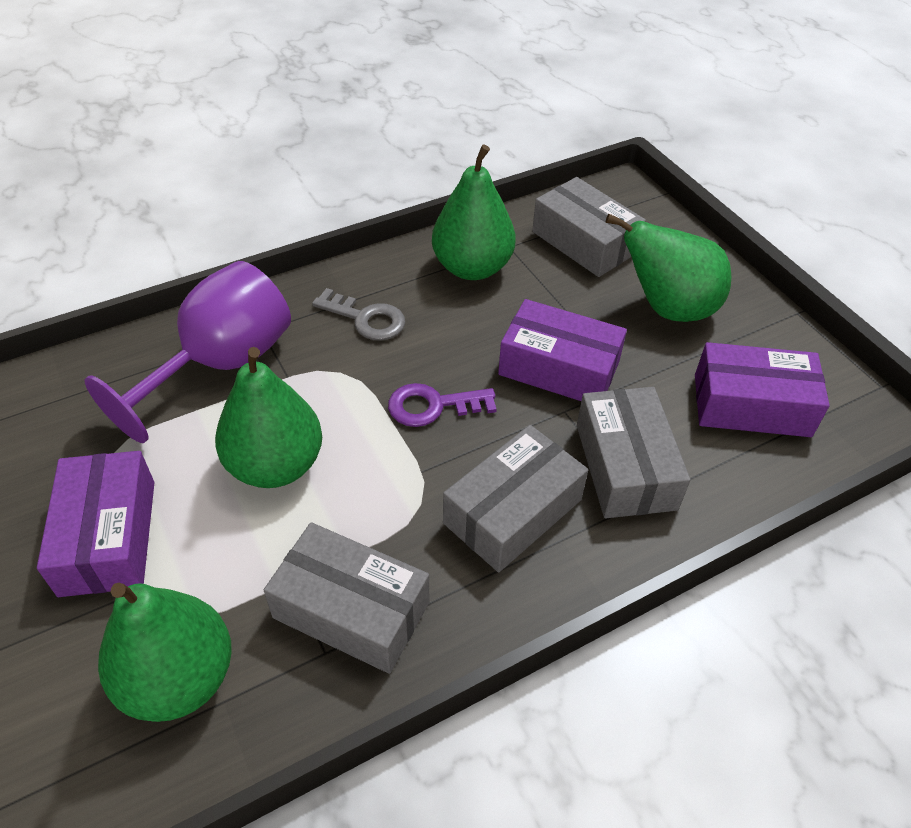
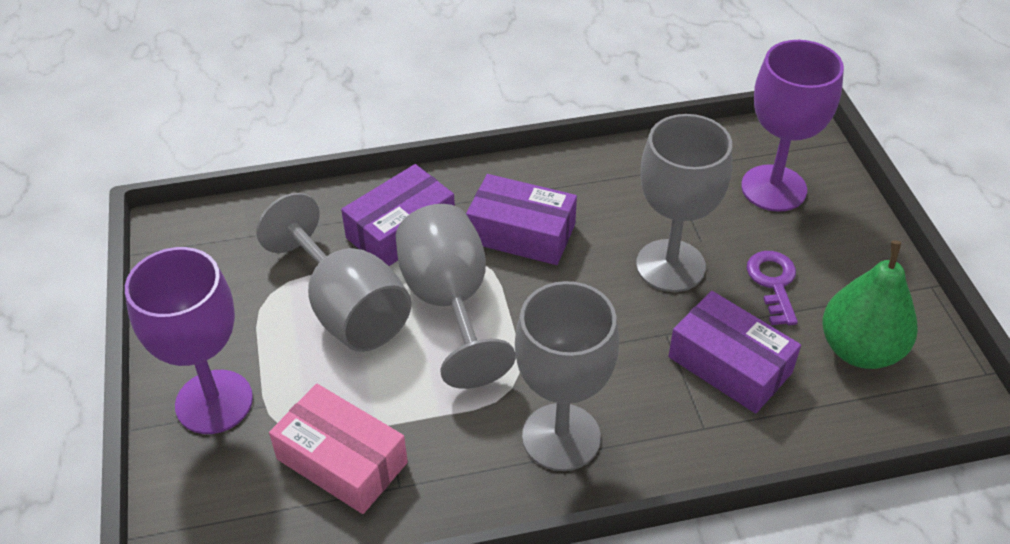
green pear: 4 -> 1
grey box: 4 -> 0
grey goblet: 0 -> 4
grey key: 1 -> 0
pink box: 0 -> 1
purple goblet: 1 -> 2

